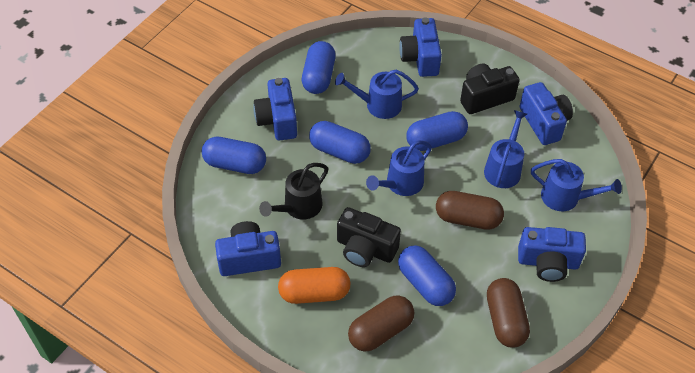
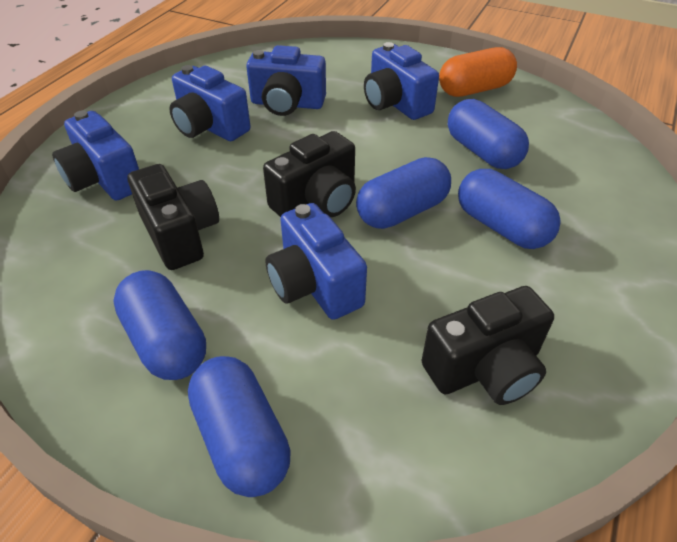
black camera: 2 -> 3
black watering can: 1 -> 0
blue watering can: 4 -> 0
brown capsule: 3 -> 0

